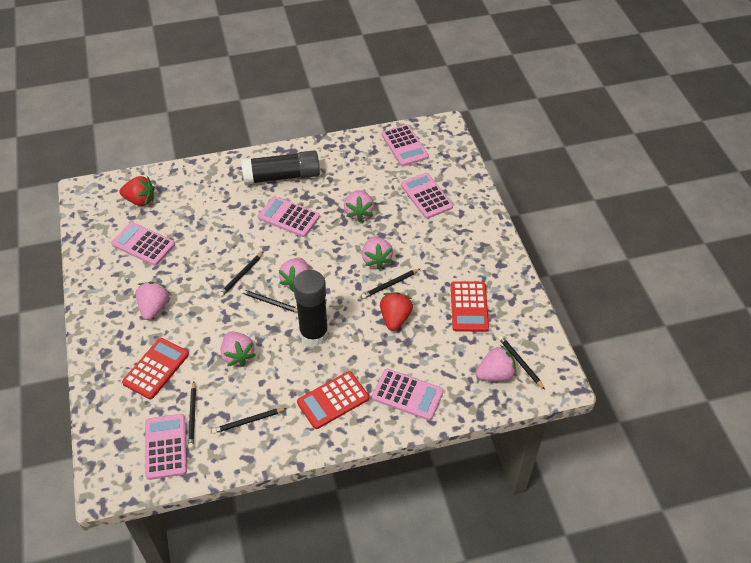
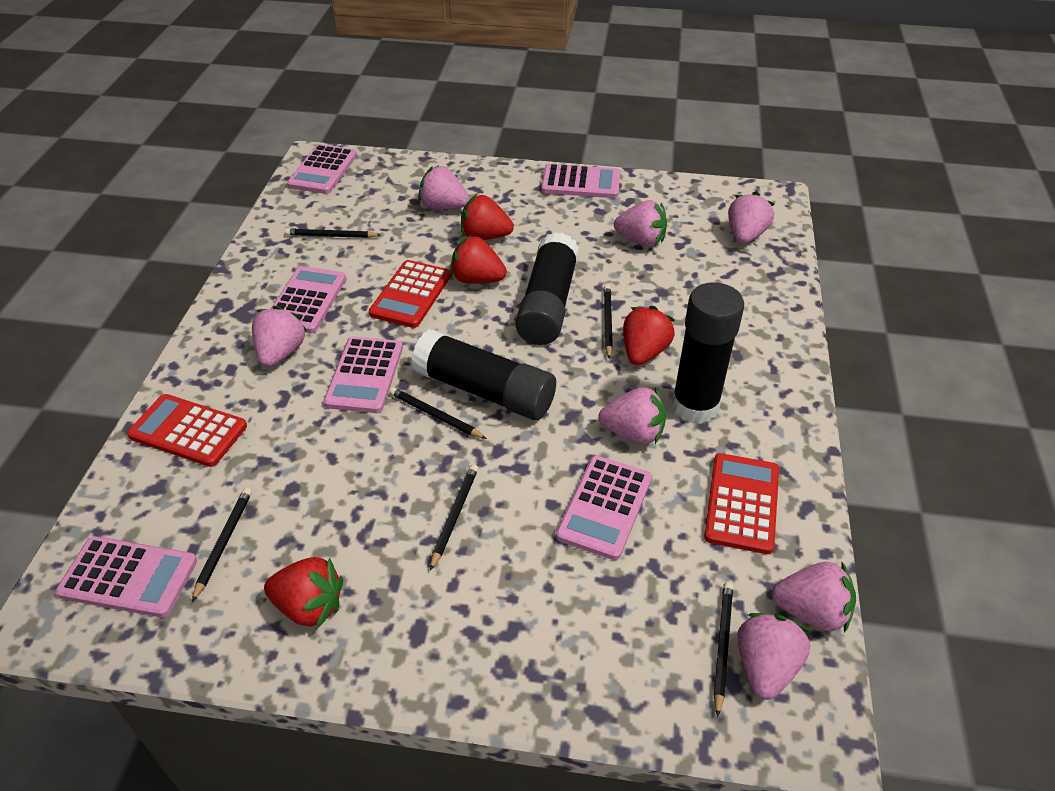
black glue stick: 2 -> 3
pink strawberry: 6 -> 7
red strawberry: 2 -> 4

